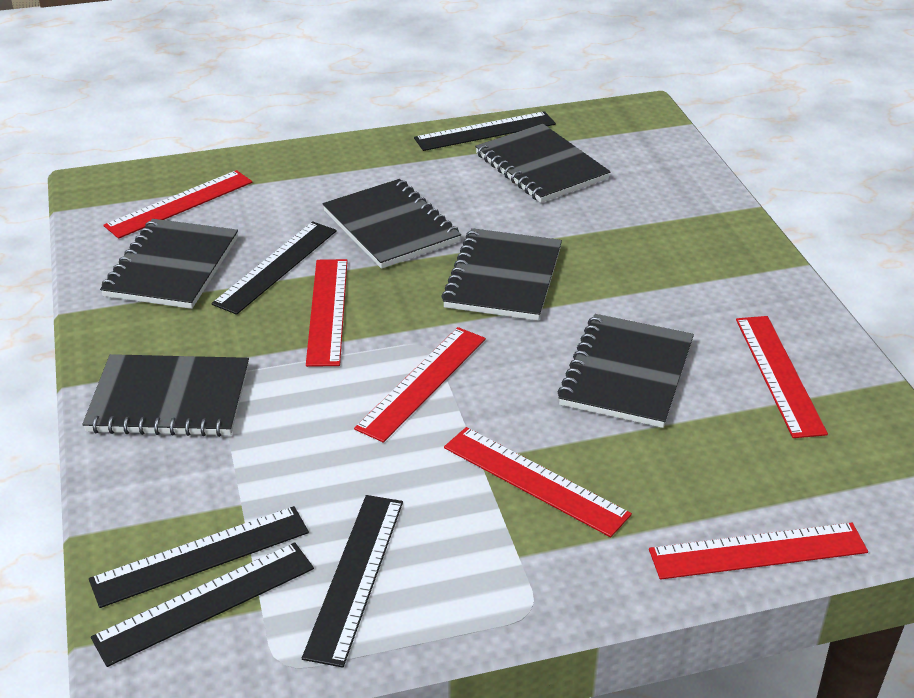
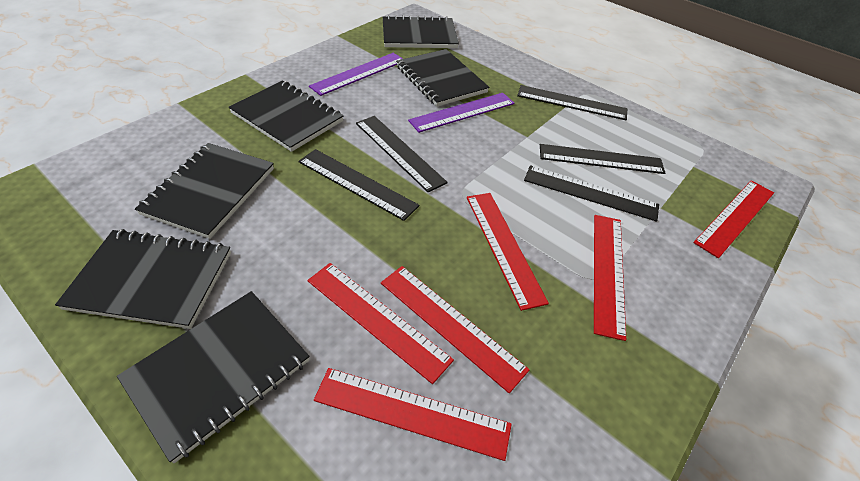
purple ruler: 0 -> 2

